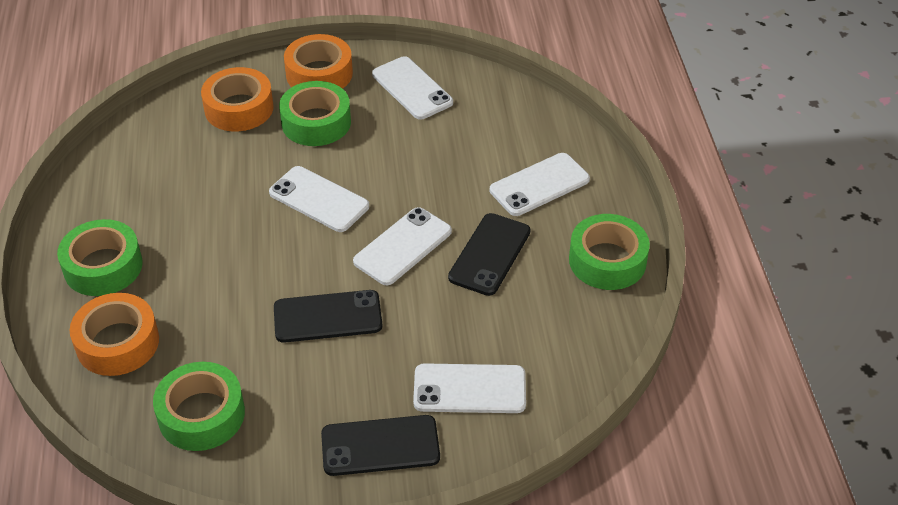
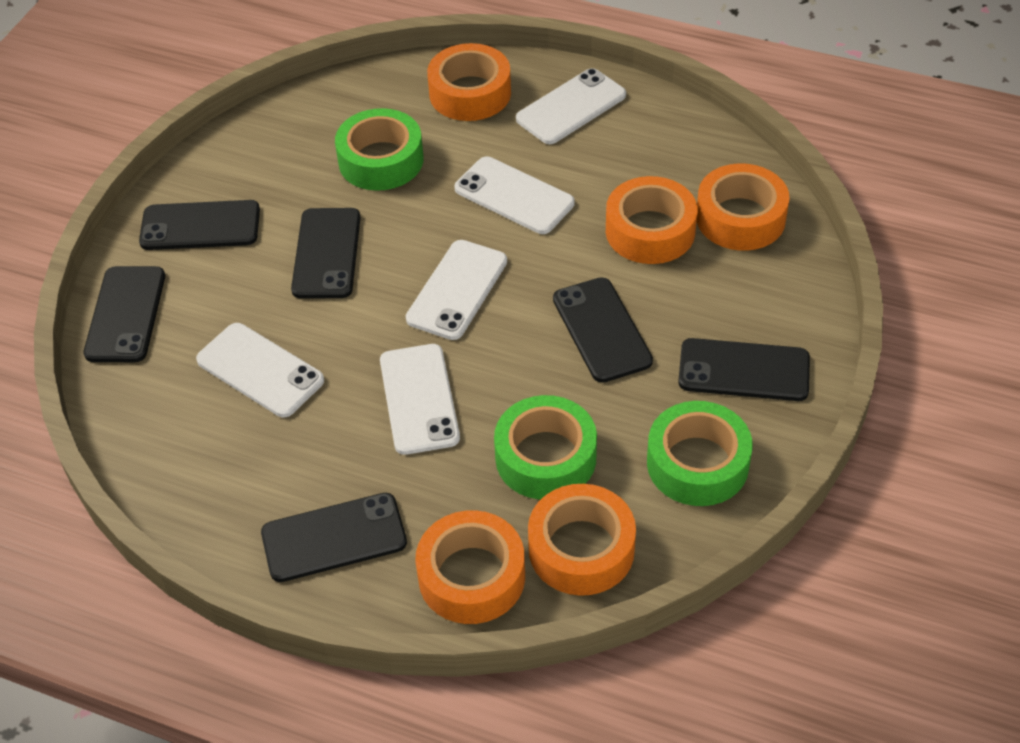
black phone: 3 -> 6
green tape: 4 -> 3
orange tape: 3 -> 5

